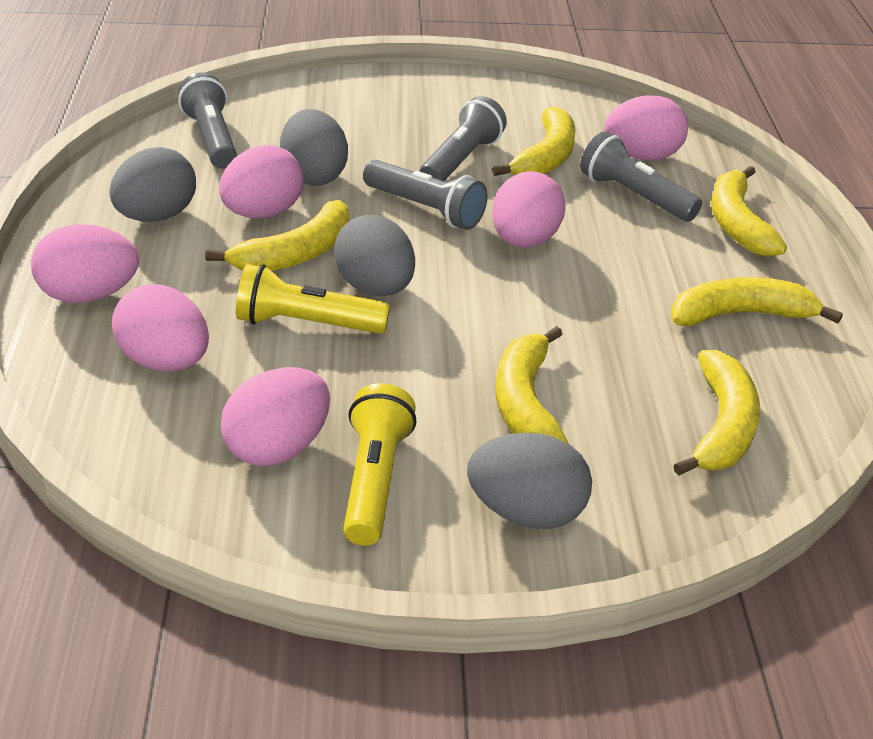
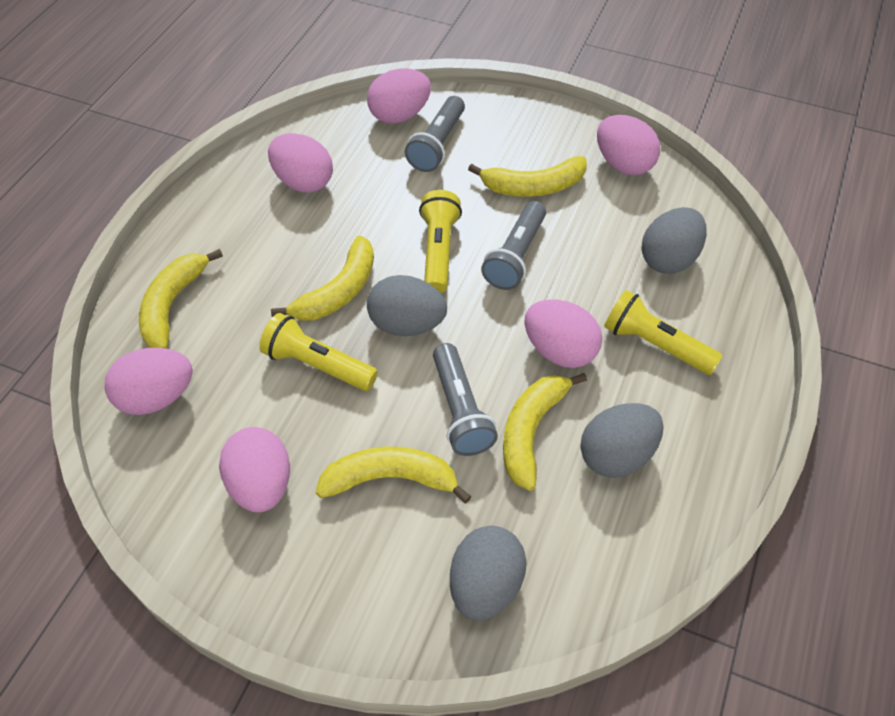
grey flashlight: 4 -> 3
yellow banana: 6 -> 5
yellow flashlight: 2 -> 3

